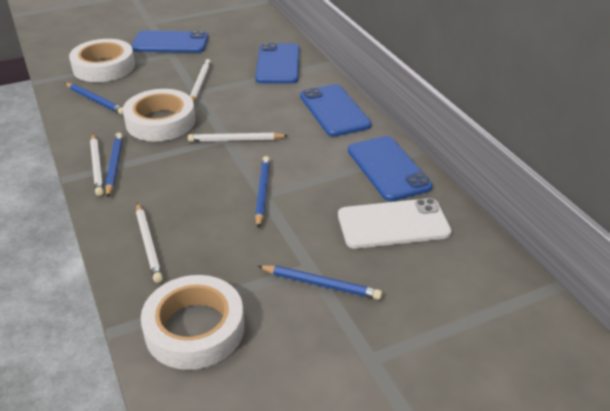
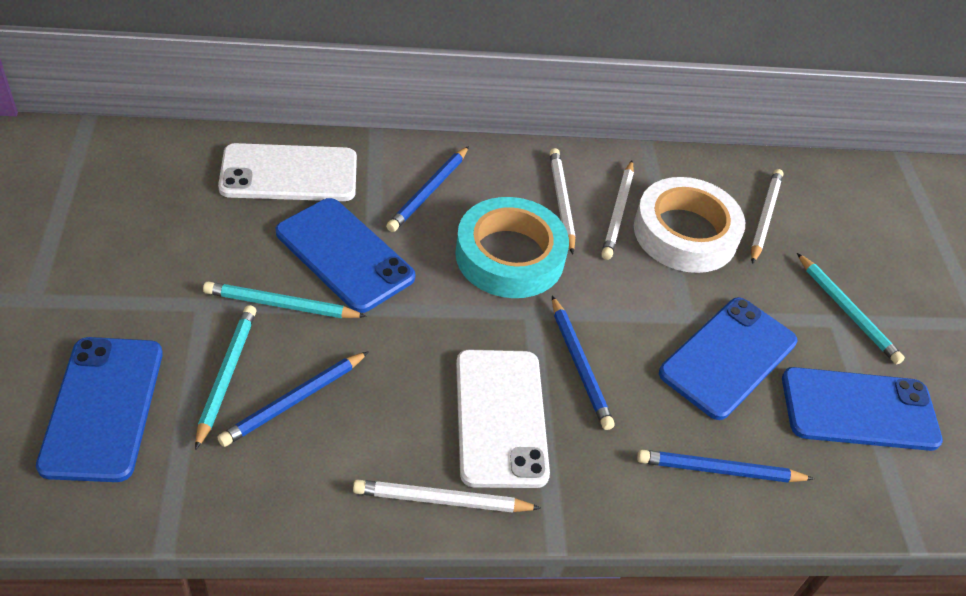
turquoise pencil: 0 -> 3
turquoise tape: 0 -> 1
white phone: 1 -> 2
white tape: 3 -> 1

